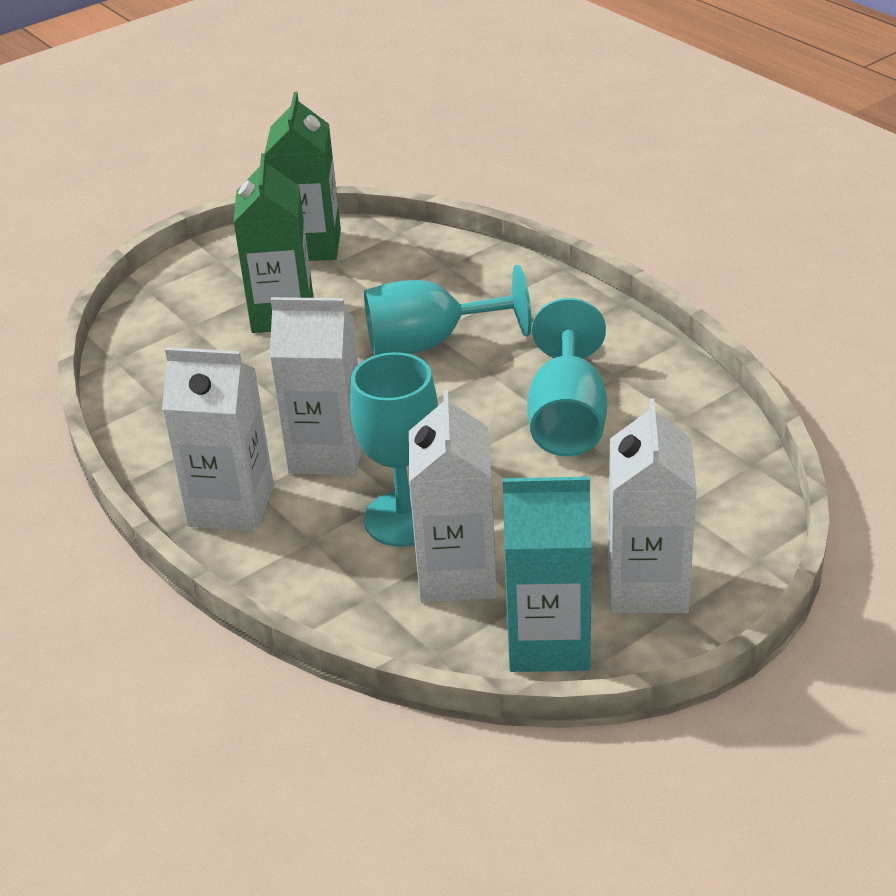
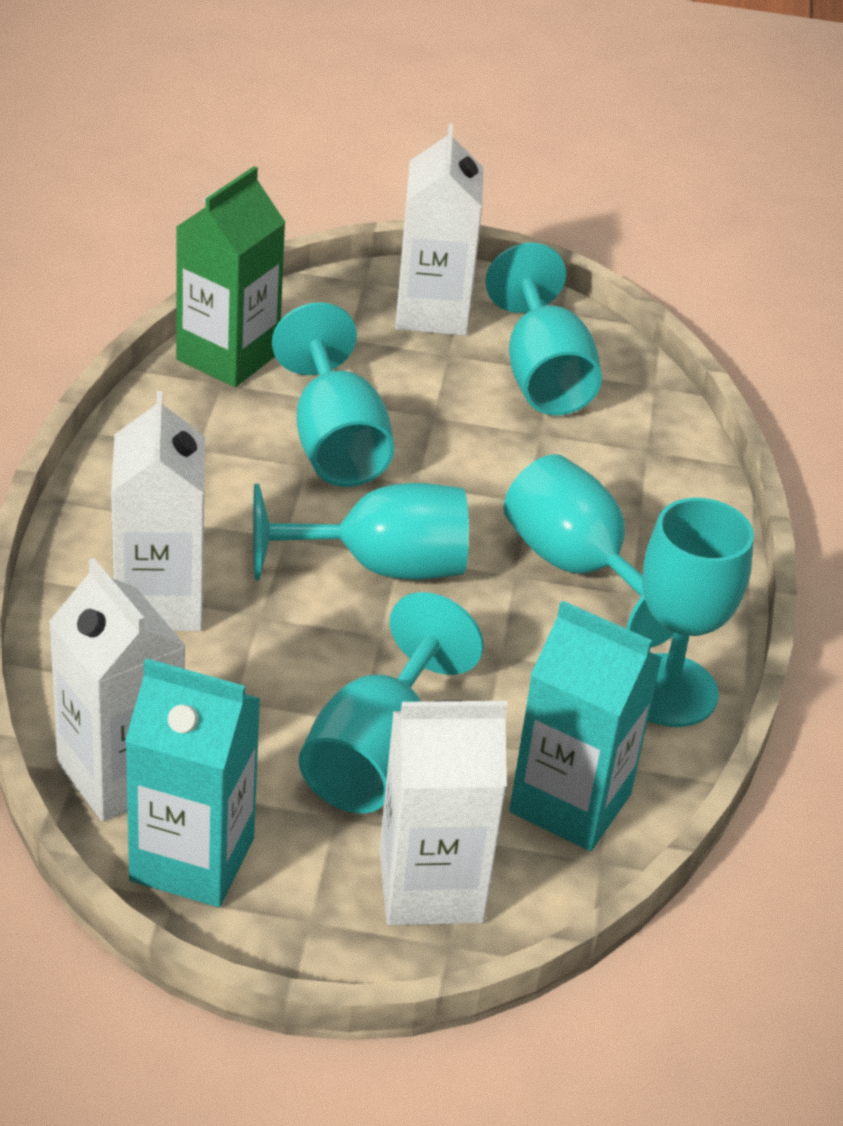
green carton: 2 -> 1
turquoise carton: 1 -> 2
turquoise goblet: 3 -> 6

